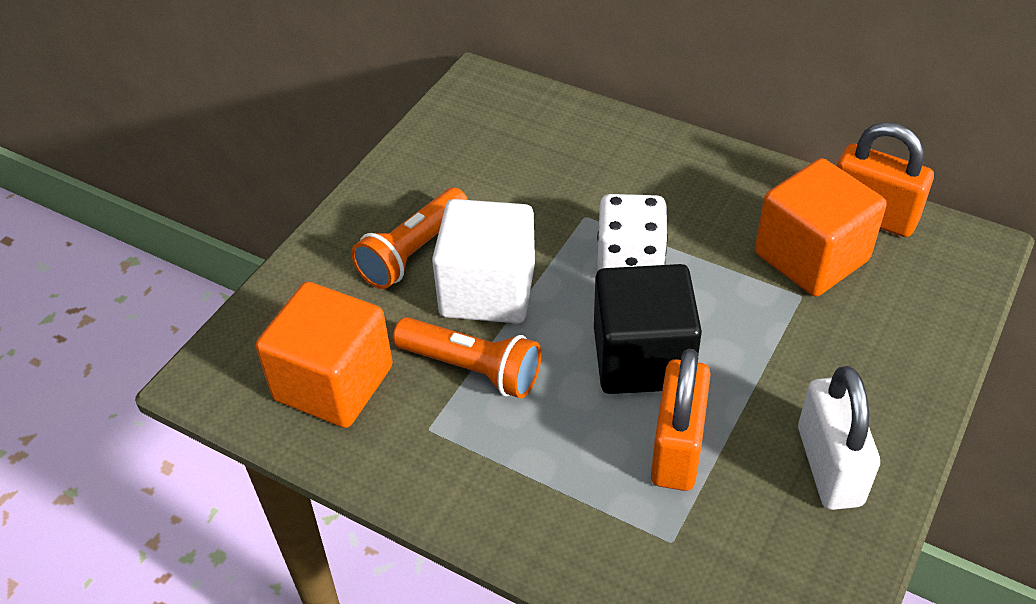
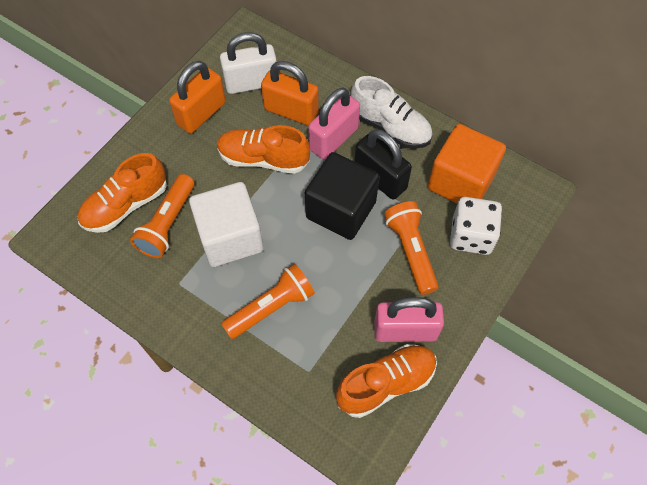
black padlock: 0 -> 1
orange cube: 2 -> 1
orange flashlight: 2 -> 3
orange shoe: 0 -> 3
pink padlock: 0 -> 2
white shoe: 0 -> 1

